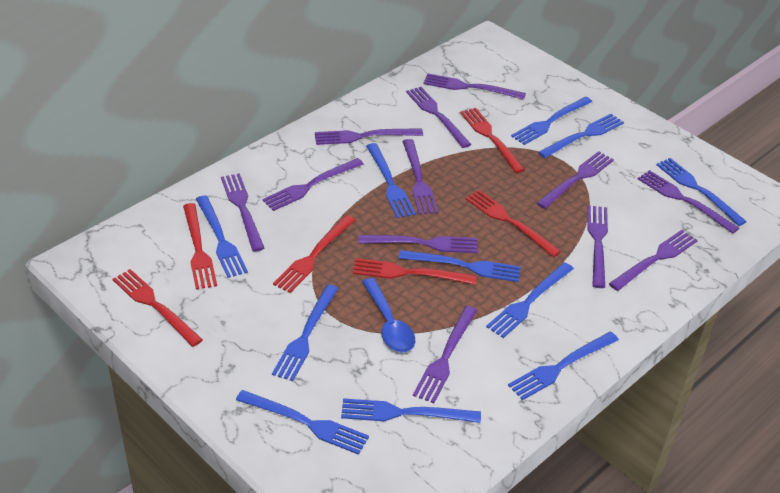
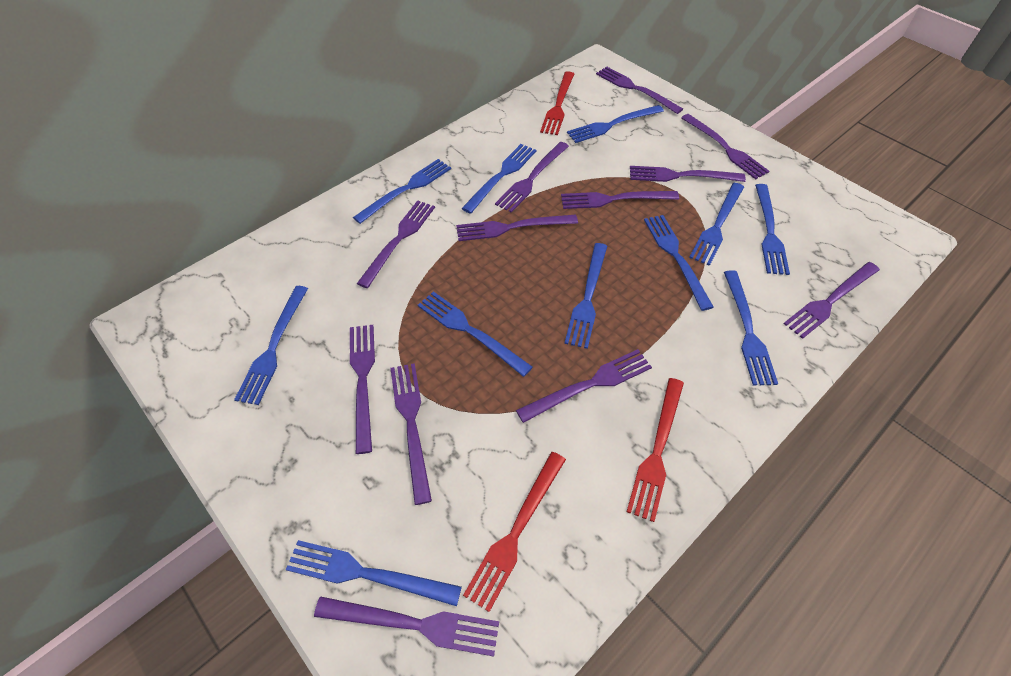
blue spoon: 1 -> 0
red fork: 6 -> 3

